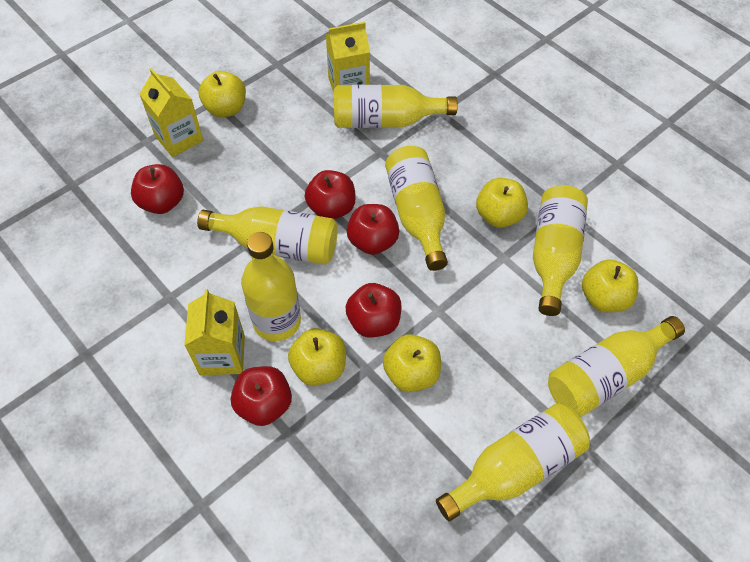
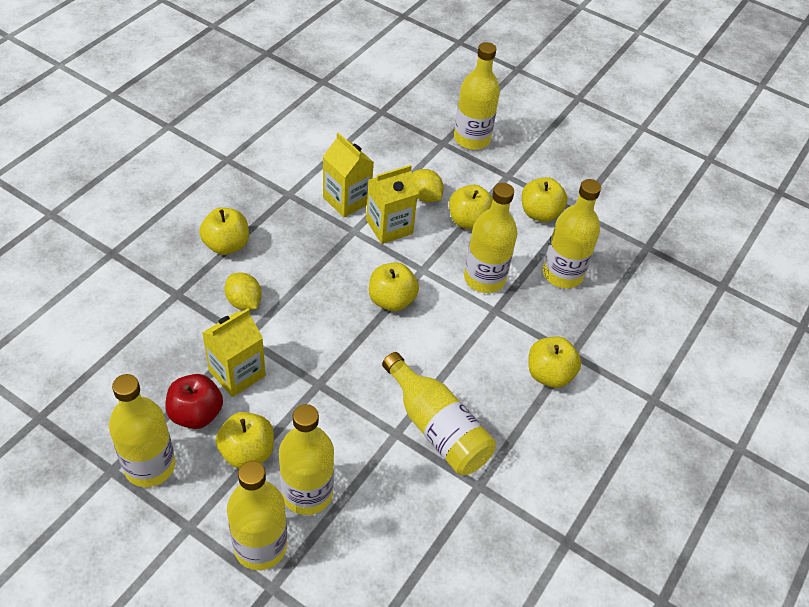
red apple: 5 -> 1
yellow apple: 5 -> 6
yellow lemon: 0 -> 2

